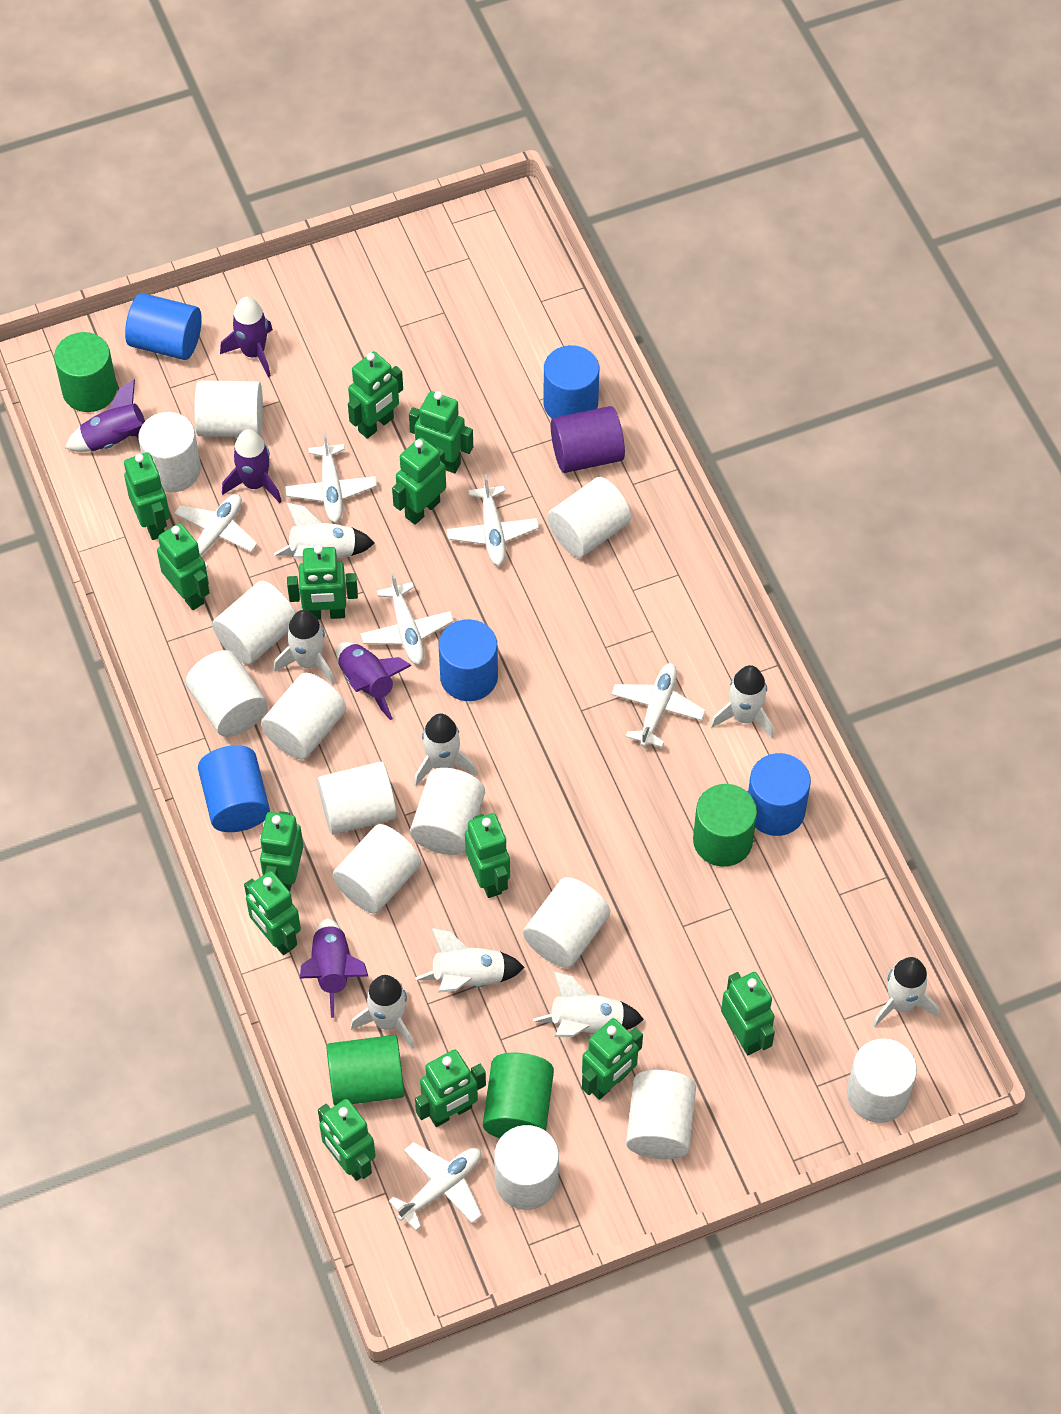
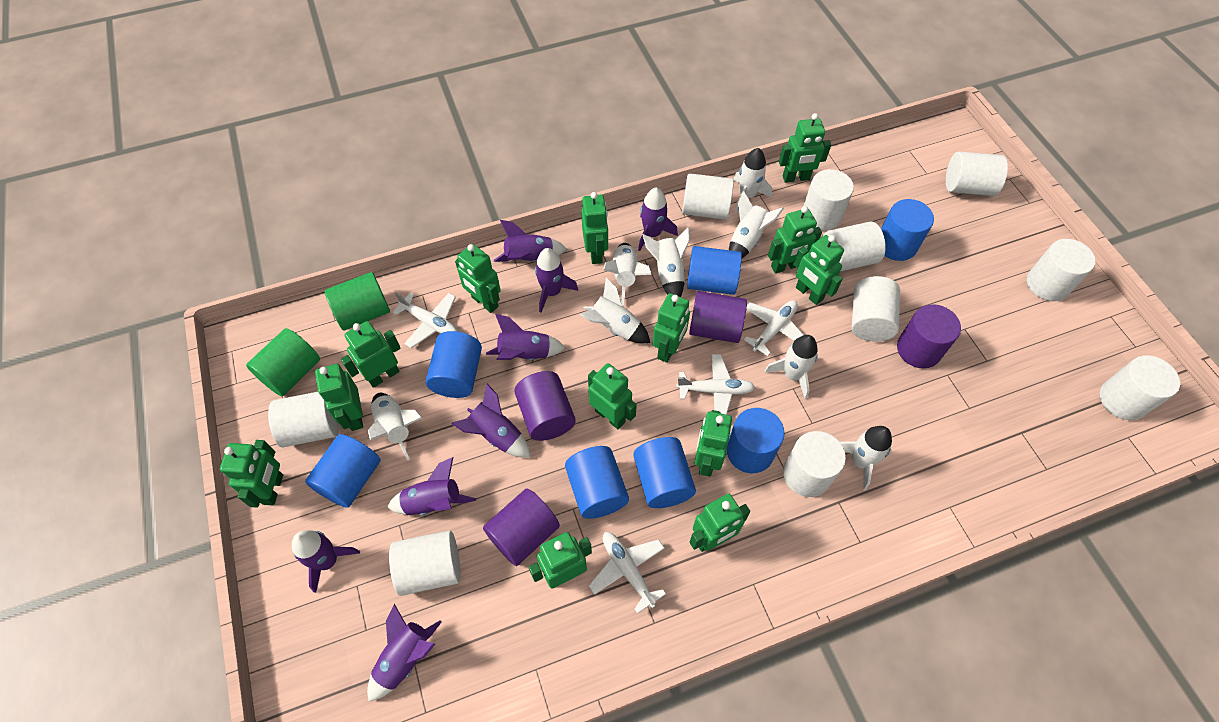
blue cylinder: 5 -> 7
green cylinder: 4 -> 2
purple cylinder: 1 -> 4
purple rocket: 5 -> 8
white cylinder: 13 -> 10
white plane: 6 -> 4

